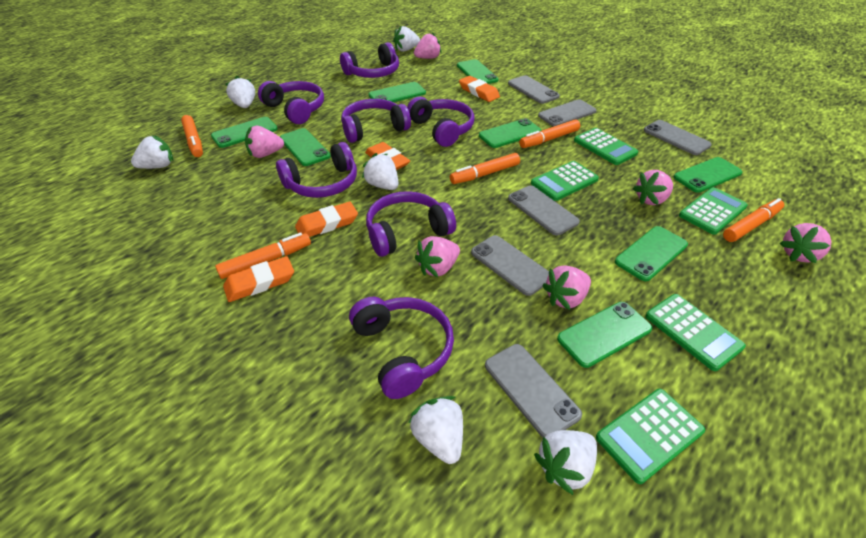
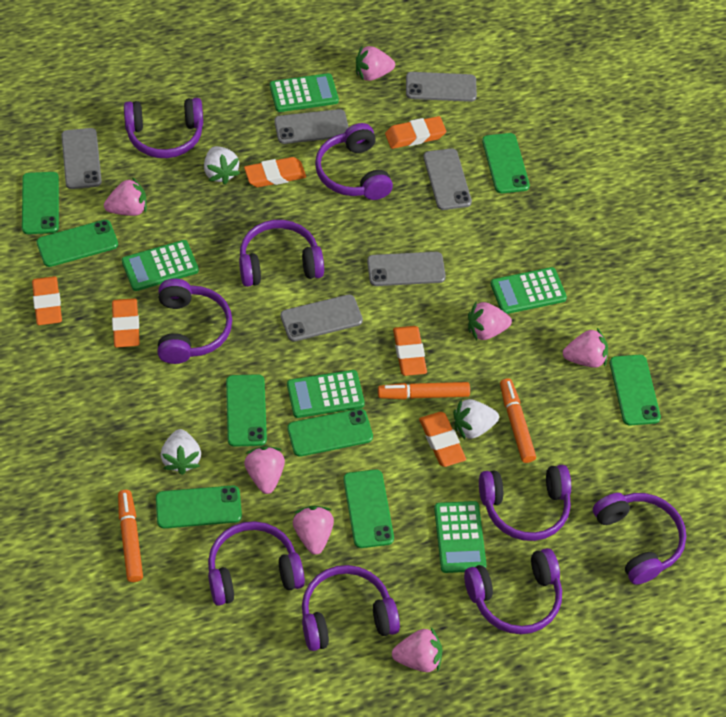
orange eraser: 4 -> 6
orange marker: 5 -> 3
pink strawberry: 6 -> 7
purple headphones: 7 -> 9
white strawberry: 6 -> 3

